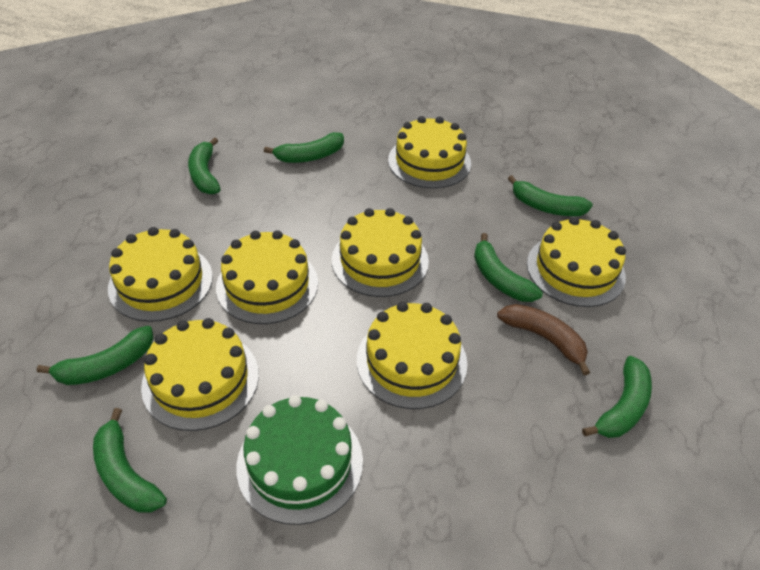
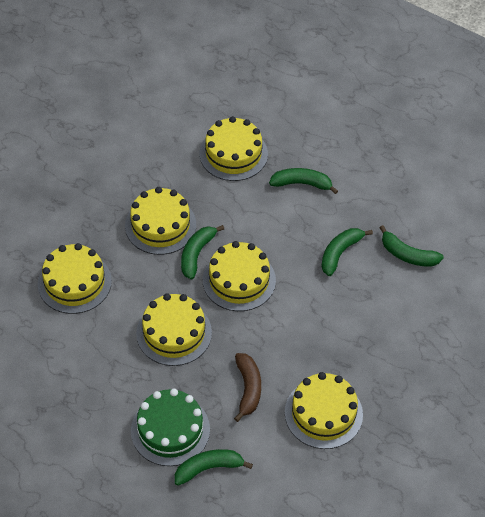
green banana: 7 -> 5
yellow cake: 7 -> 6

